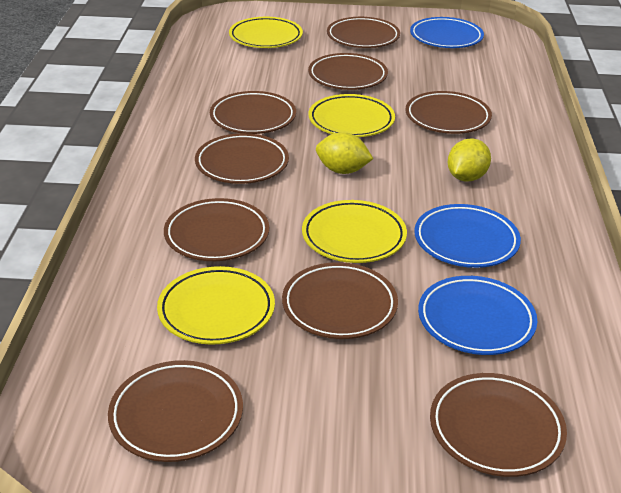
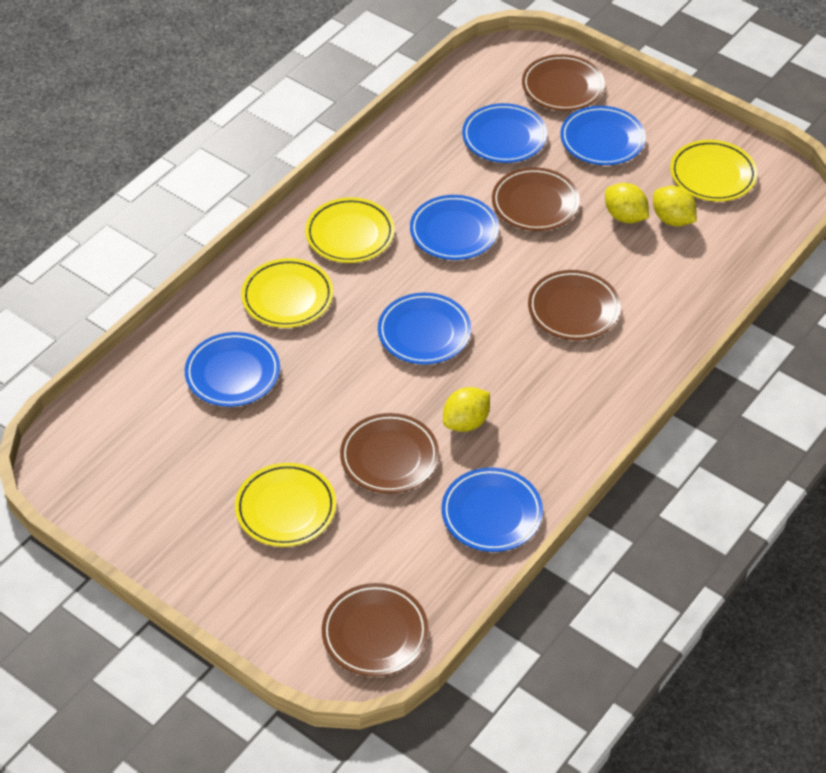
blue plate: 3 -> 6
brown plate: 9 -> 5
yellow lemon: 2 -> 3

